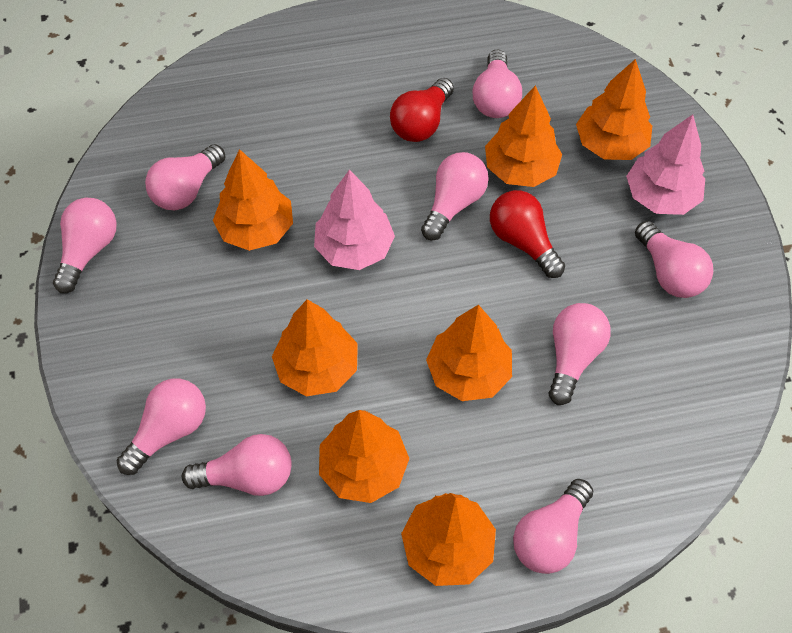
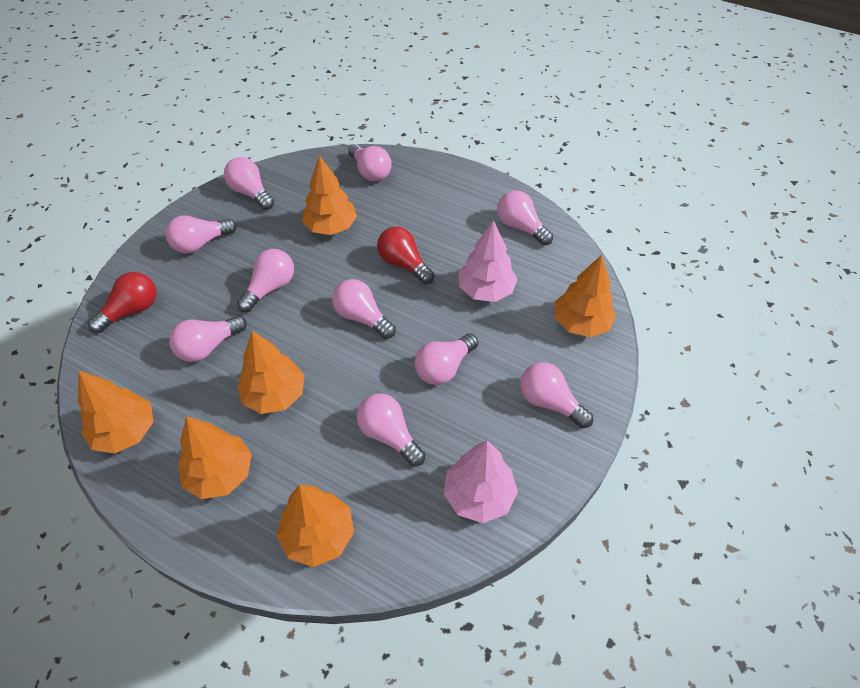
orange tree: 7 -> 6
pink light bulb: 9 -> 10

